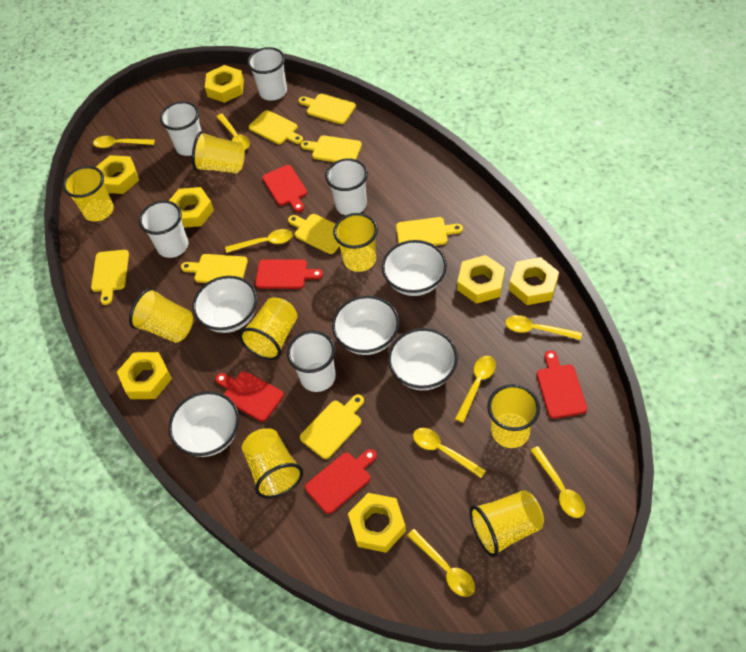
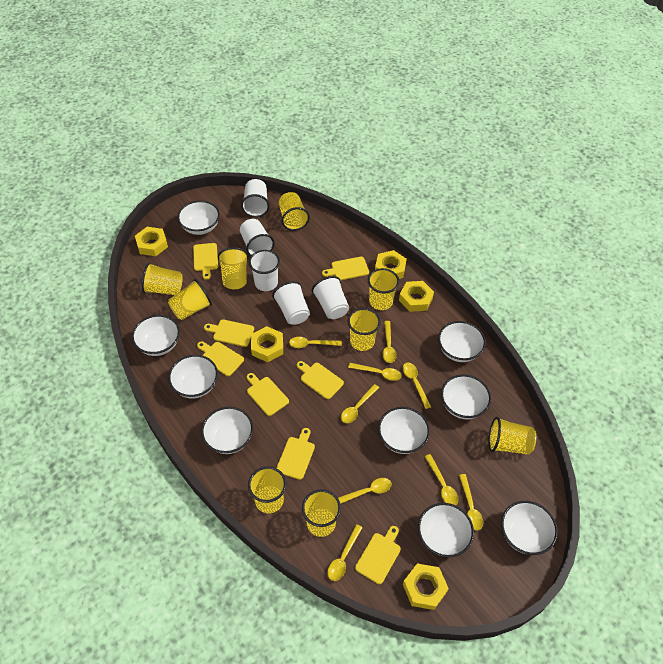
red cutting board: 5 -> 0
white bowl: 5 -> 9
yellow cup: 8 -> 9
yellow nut: 7 -> 5
yellow spoon: 8 -> 9

